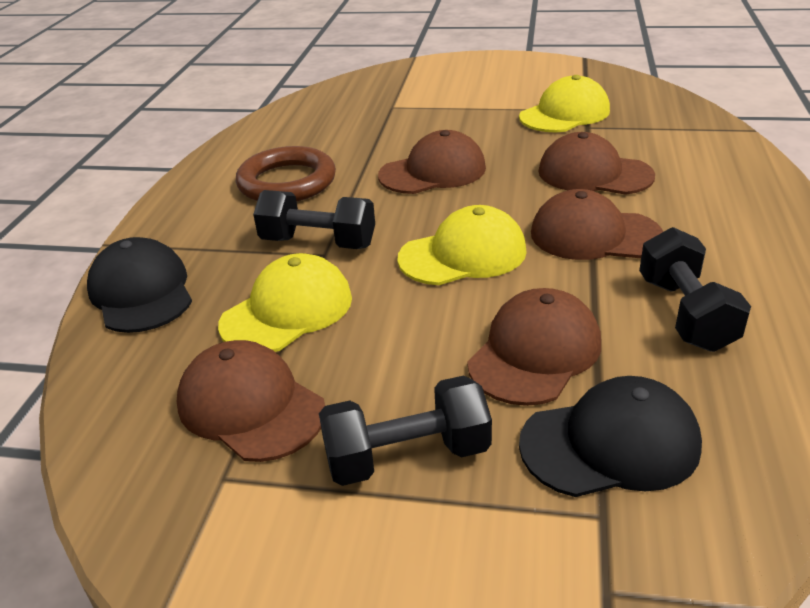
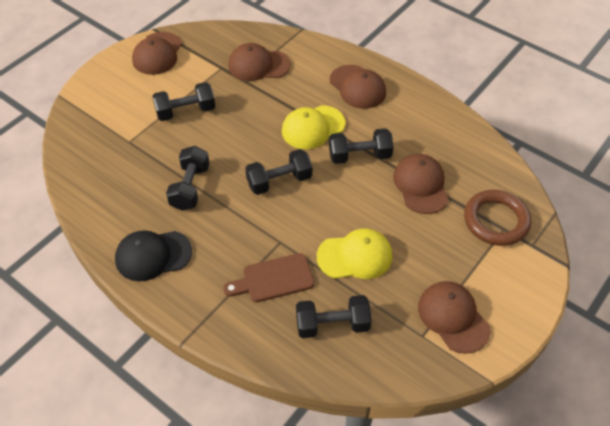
black cap: 2 -> 1
black dumbbell: 3 -> 5
brown cutting board: 0 -> 1
yellow cap: 3 -> 2

